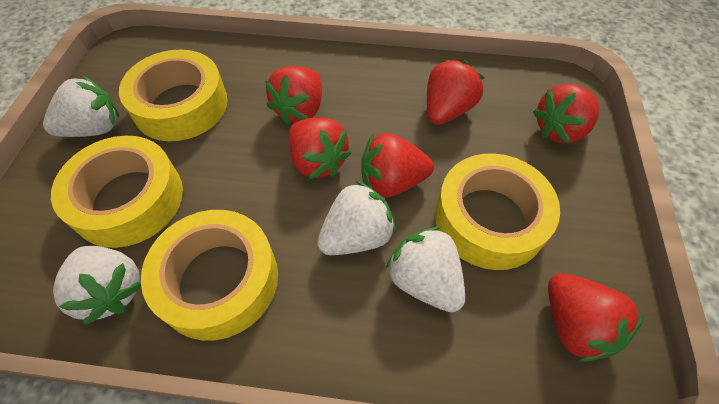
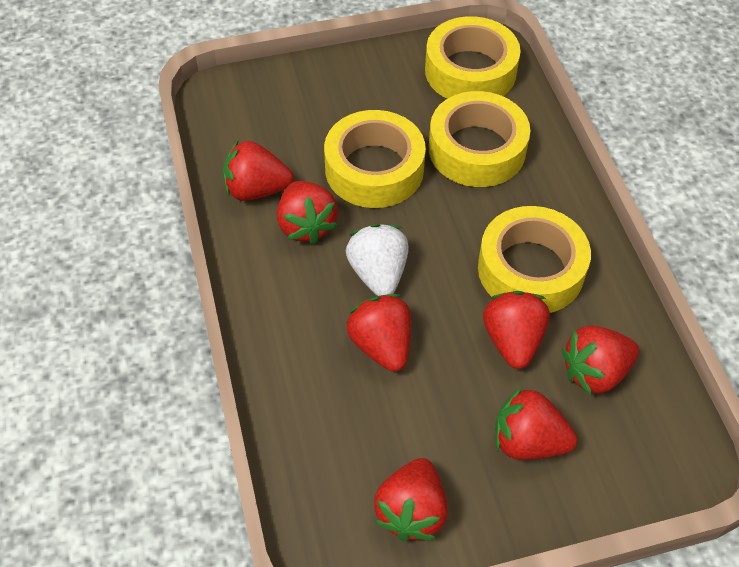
red strawberry: 6 -> 7
white strawberry: 4 -> 1

